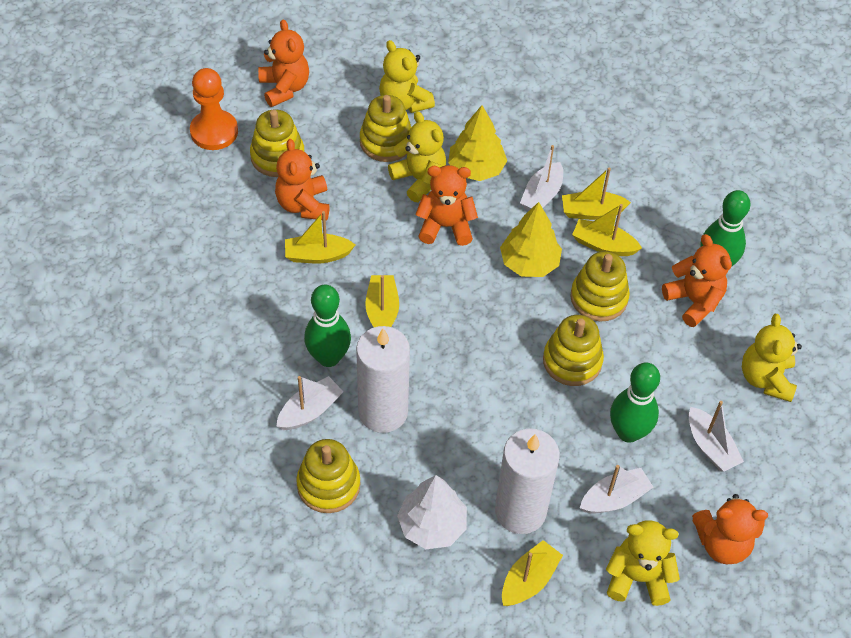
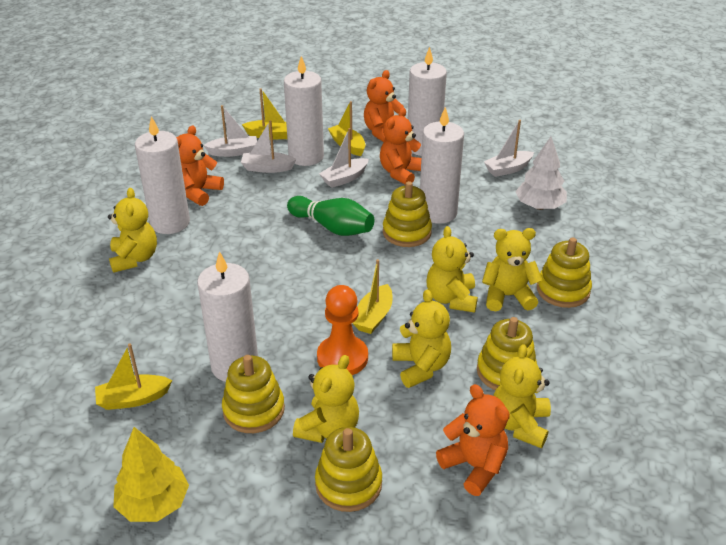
green bowling pin: 3 -> 1
orange teddy bear: 5 -> 4
white candle: 2 -> 5
yellow boat: 5 -> 4
yellow teddy bear: 4 -> 6
yellow tree: 2 -> 1

